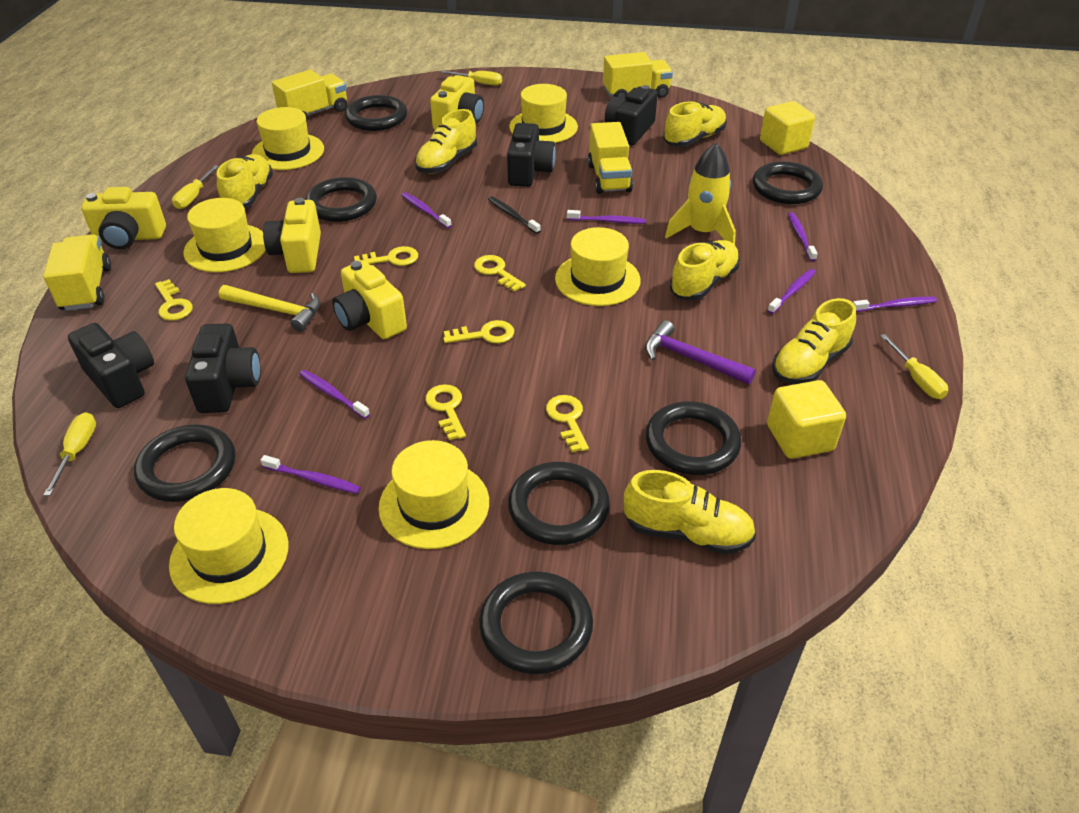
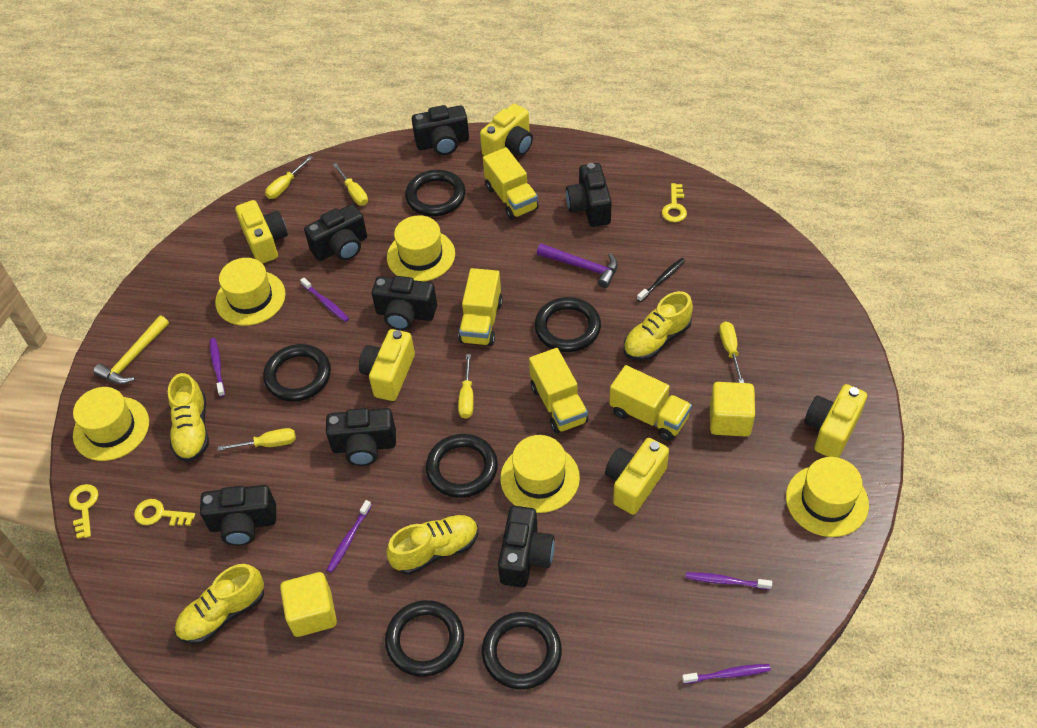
black camera: 4 -> 7
black ring: 7 -> 6
purple toothbrush: 7 -> 5
yellow camera: 4 -> 5
yellow hat: 6 -> 5
yellow key: 6 -> 3
yellow rocket: 1 -> 0
yellow screwdriver: 4 -> 5
yellow shoe: 6 -> 4

